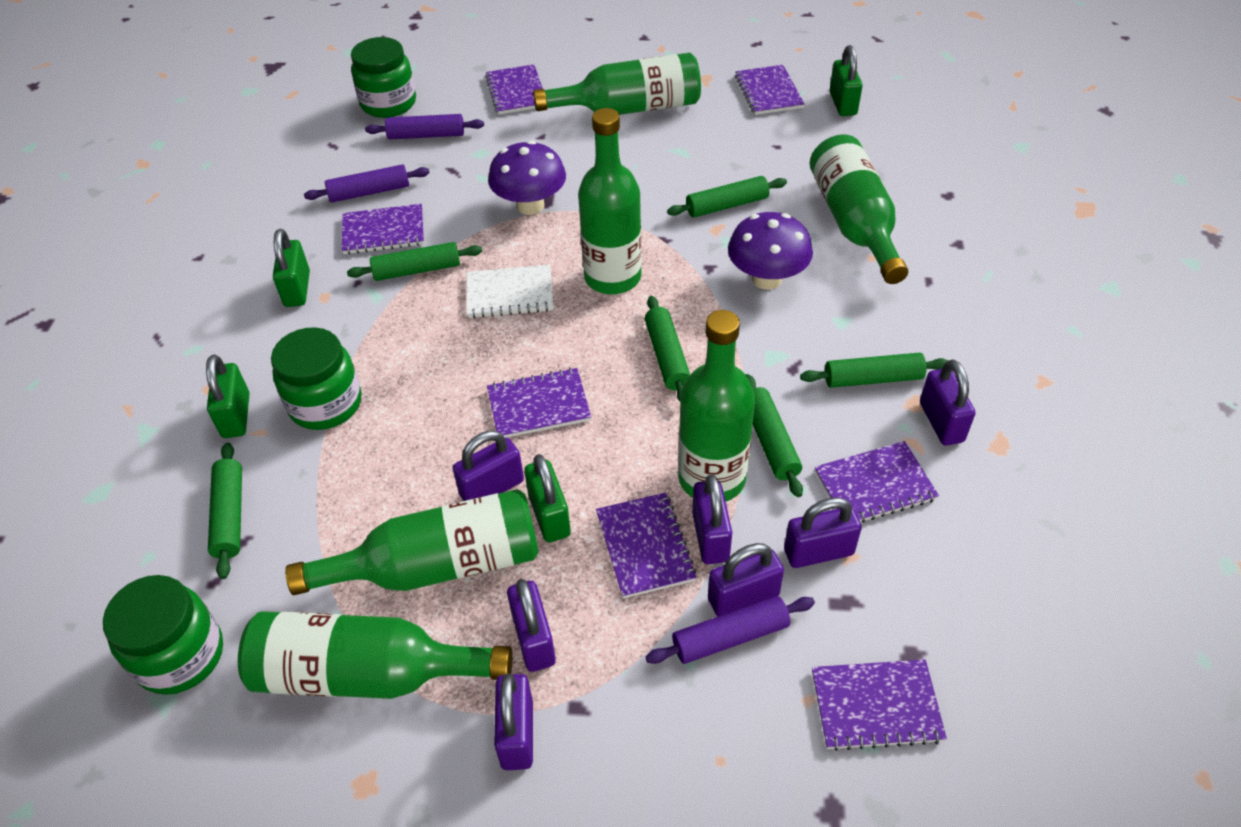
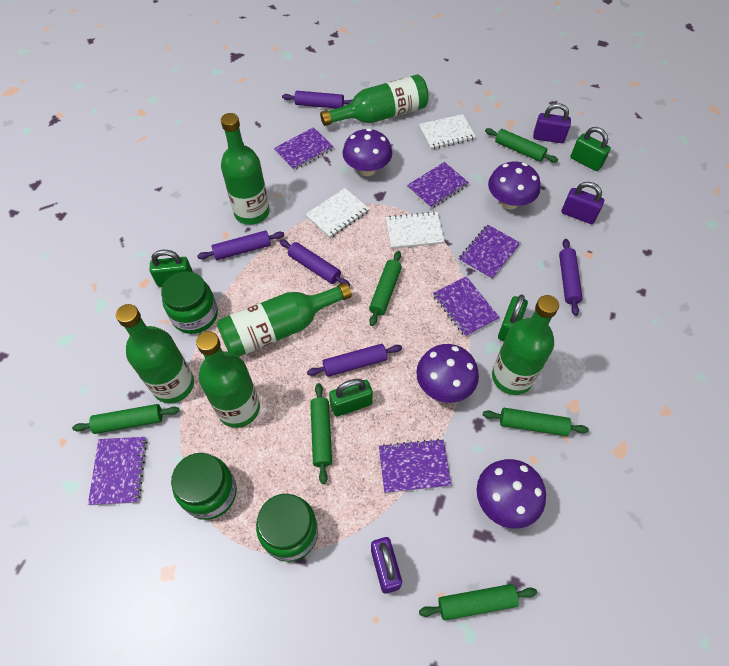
purple mushroom: 2 -> 4
purple notebook: 7 -> 6
purple padlock: 7 -> 3
purple rolling pin: 3 -> 5
white notebook: 1 -> 3

